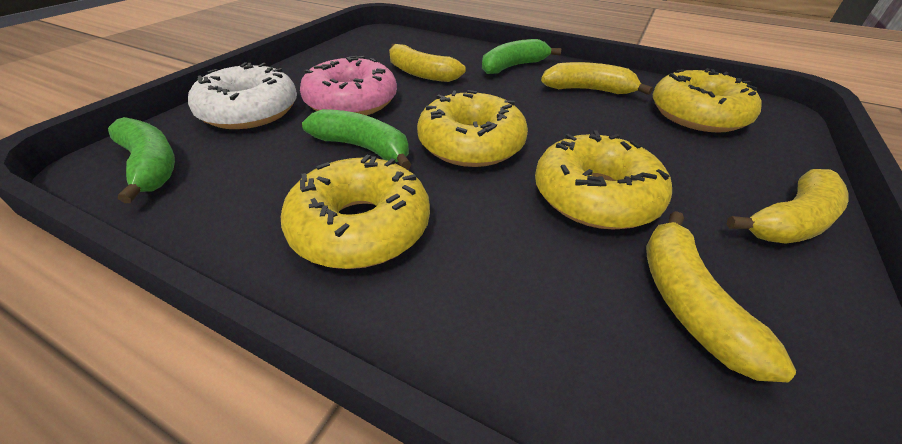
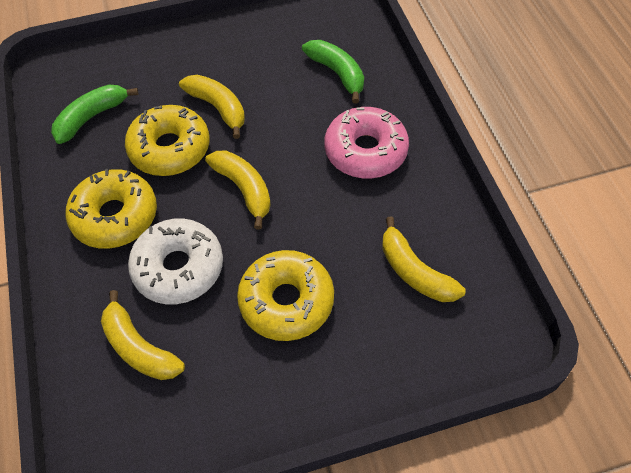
green banana: 3 -> 2
yellow donut: 4 -> 3

